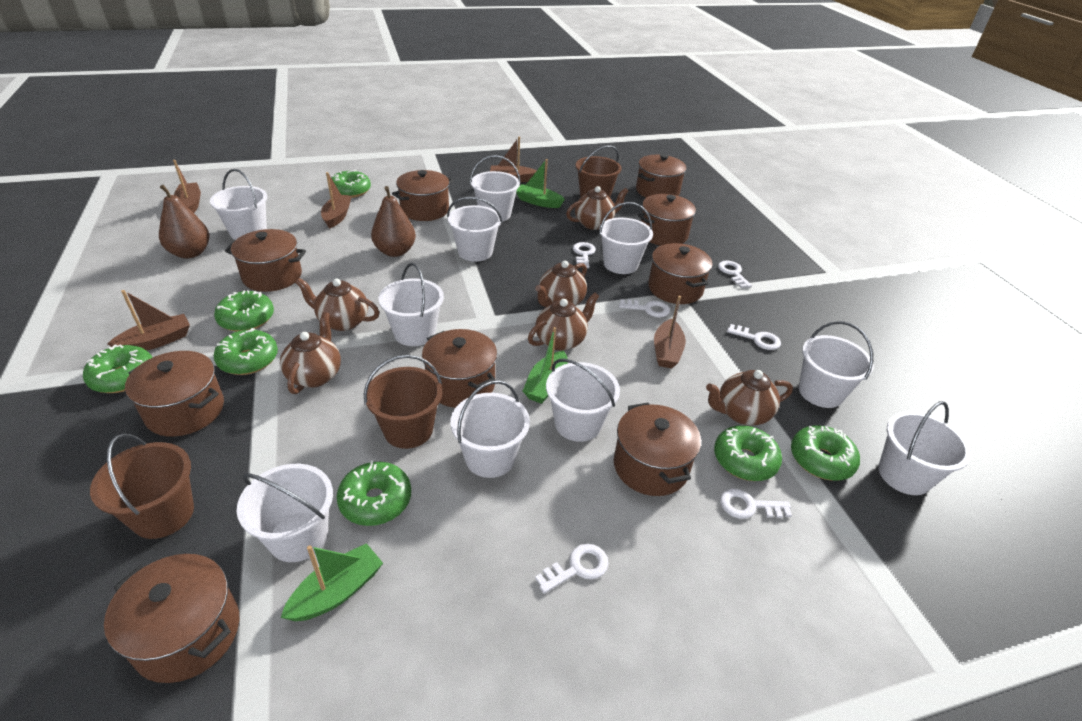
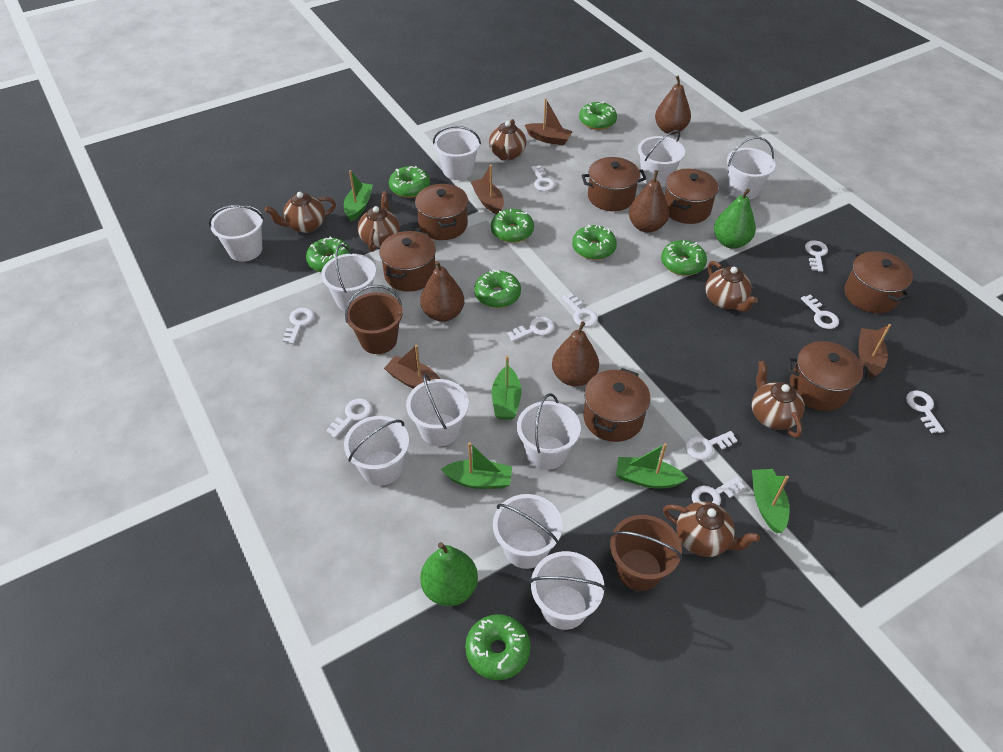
brown boat: 5 -> 4
brown bucket: 3 -> 2
brown pear: 2 -> 4
brown pot: 9 -> 7
green boat: 3 -> 5
green donut: 7 -> 8
green pear: 0 -> 2
white key: 6 -> 10

